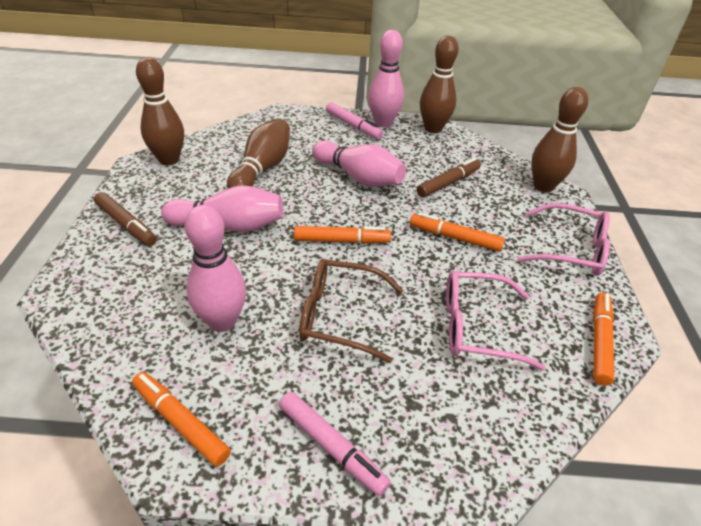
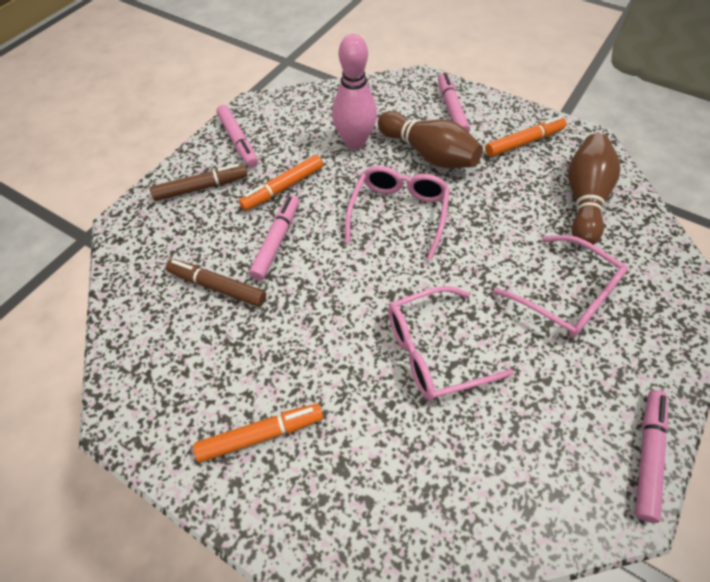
brown bowling pin: 4 -> 2
brown glasses: 1 -> 0
orange marker: 4 -> 3
pink bowling pin: 4 -> 1
pink glasses: 2 -> 3
pink marker: 2 -> 4

